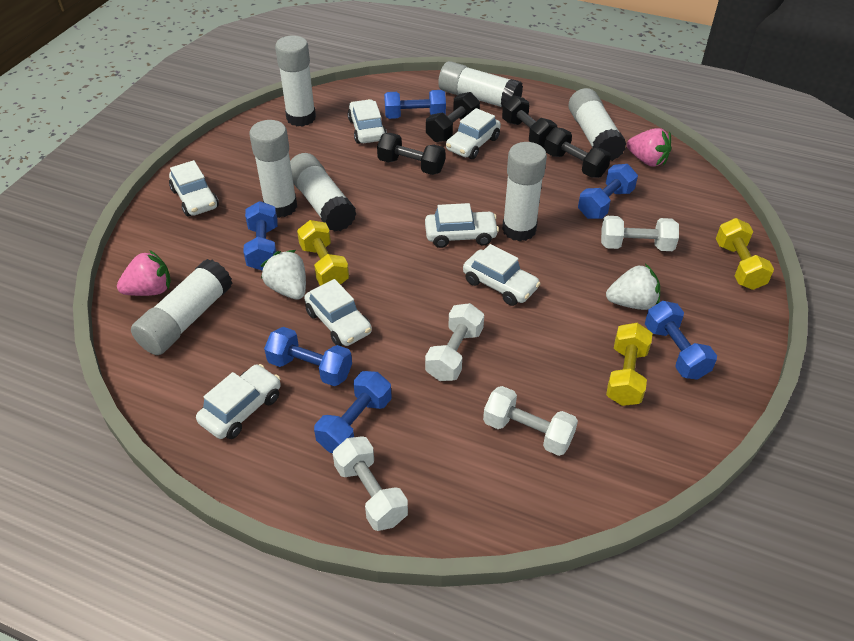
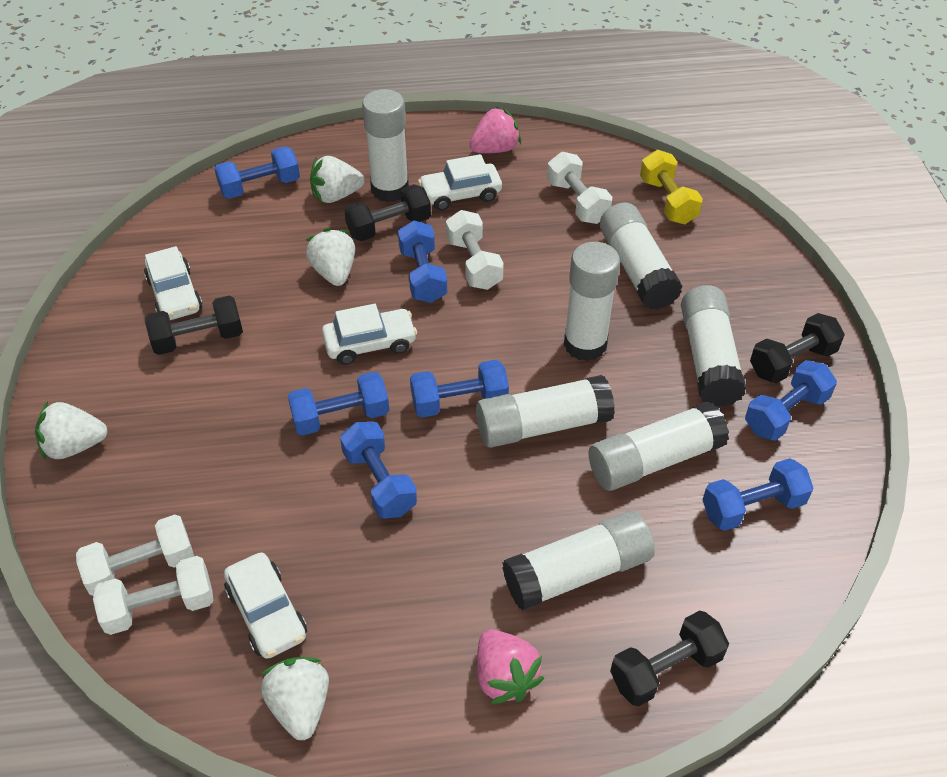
blue dumbbell: 6 -> 7
white car: 7 -> 4
white strawberry: 2 -> 4
yellow dumbbell: 3 -> 1

